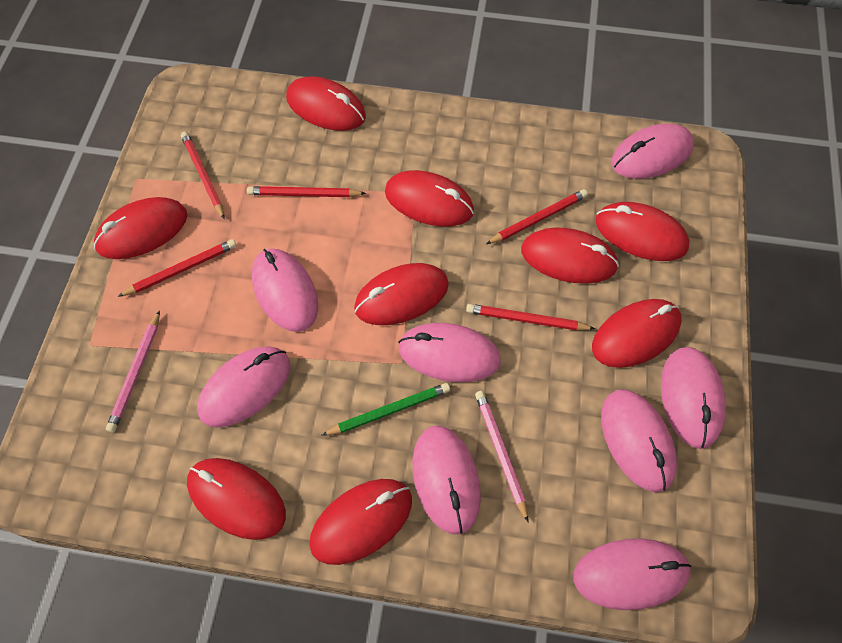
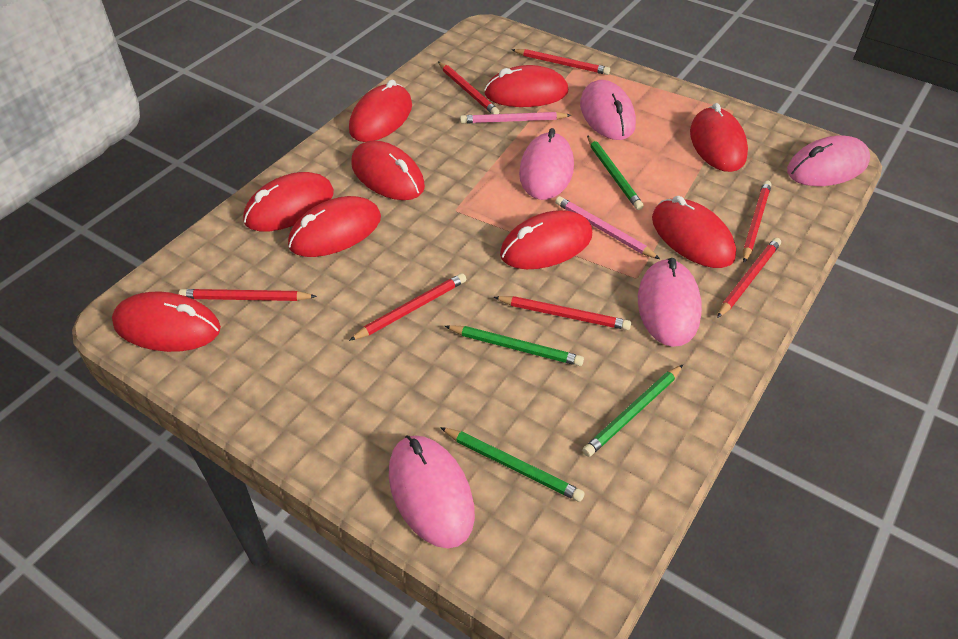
green pencil: 1 -> 4
pink mouse: 8 -> 5
red pencil: 5 -> 7

